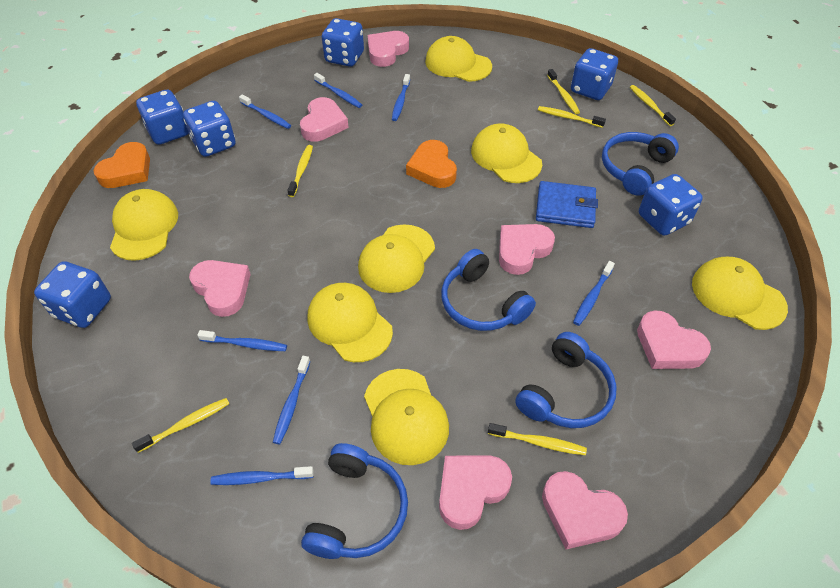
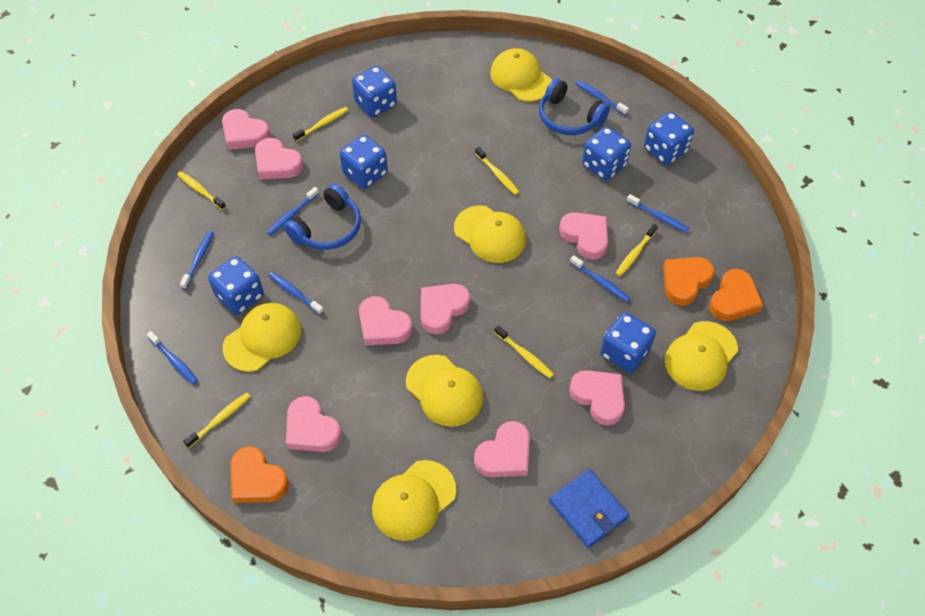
blue headphones: 4 -> 2
orange heart: 2 -> 3
pink heart: 7 -> 8
yellow cap: 7 -> 6

